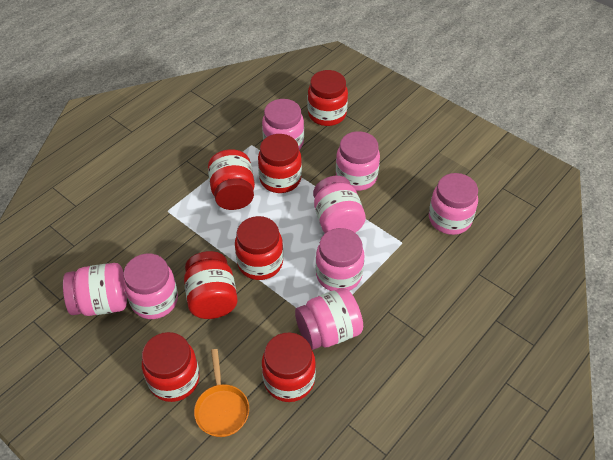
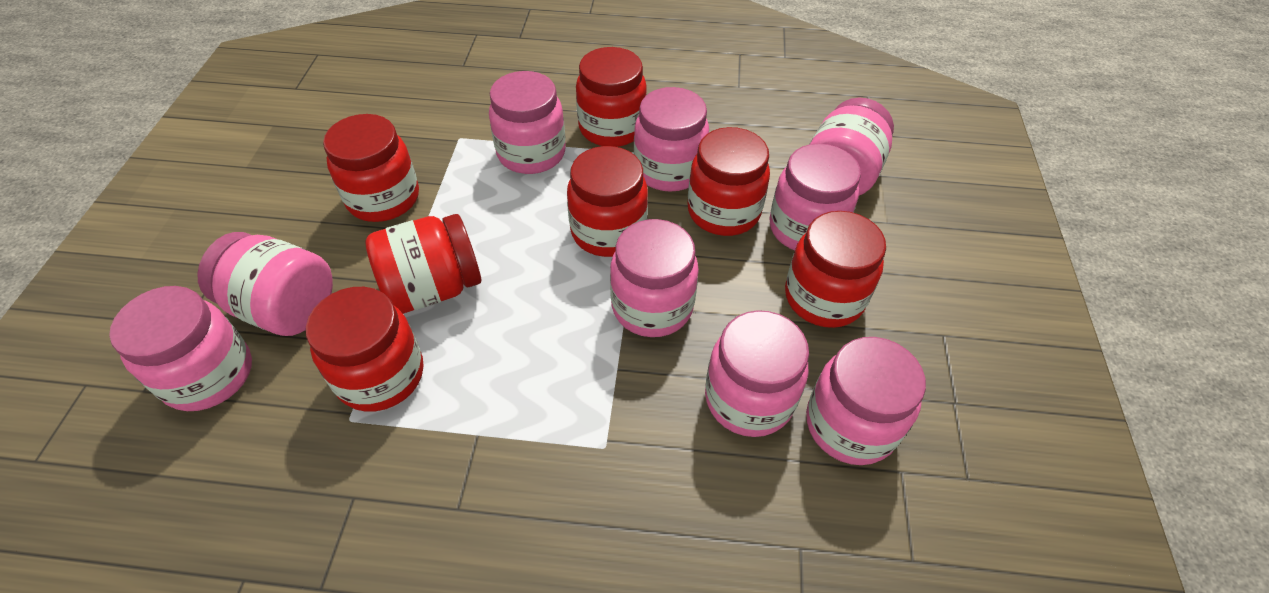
orange pan: 1 -> 0
pink jar: 8 -> 9

